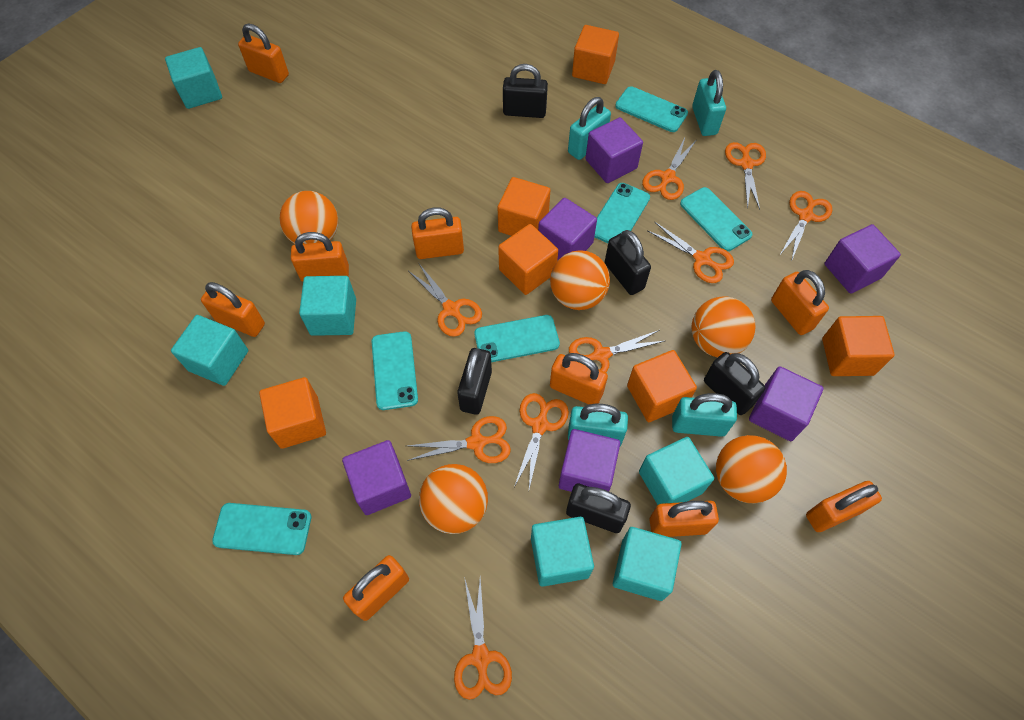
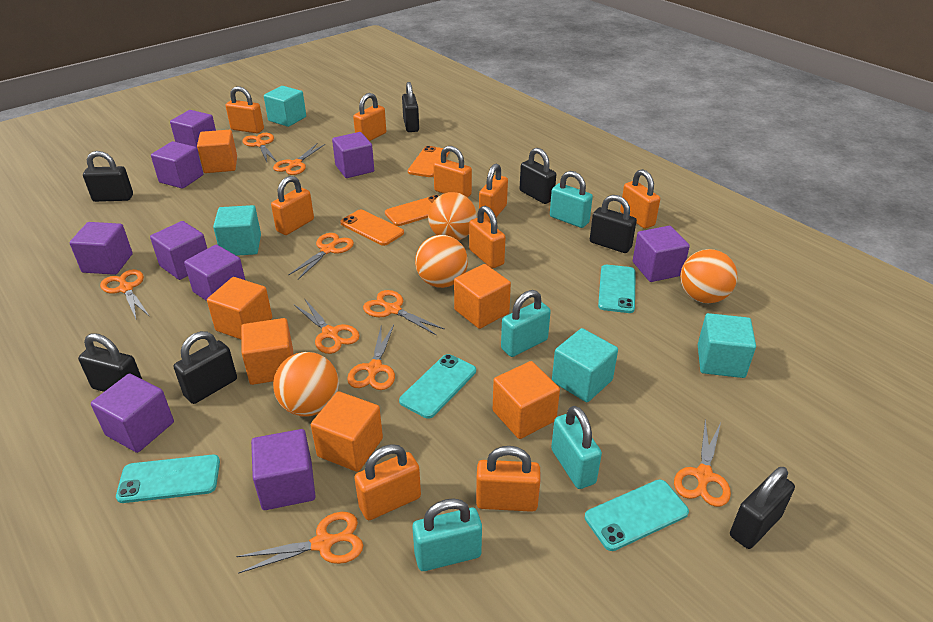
black padlock: 5 -> 7
orange ball: 5 -> 4
orange phone: 0 -> 3
purple cube: 6 -> 9
turquoise cube: 6 -> 4
turquoise phone: 6 -> 4

